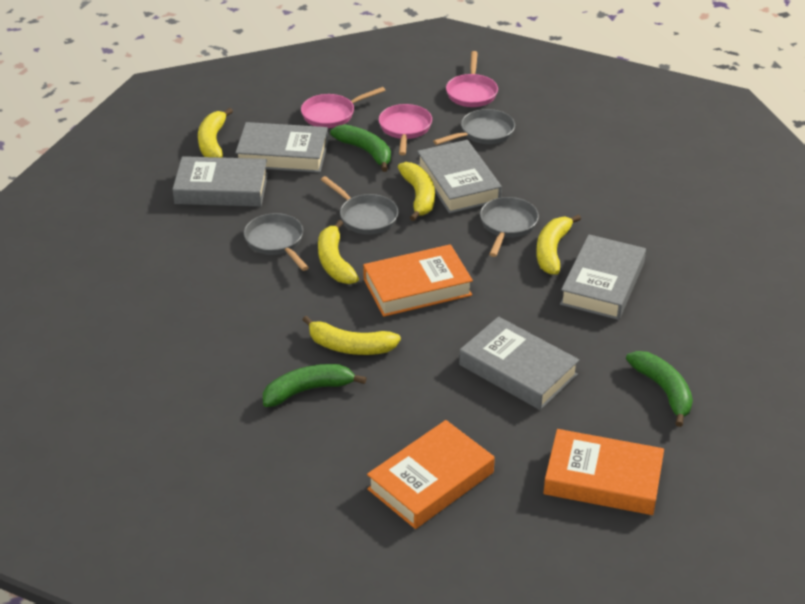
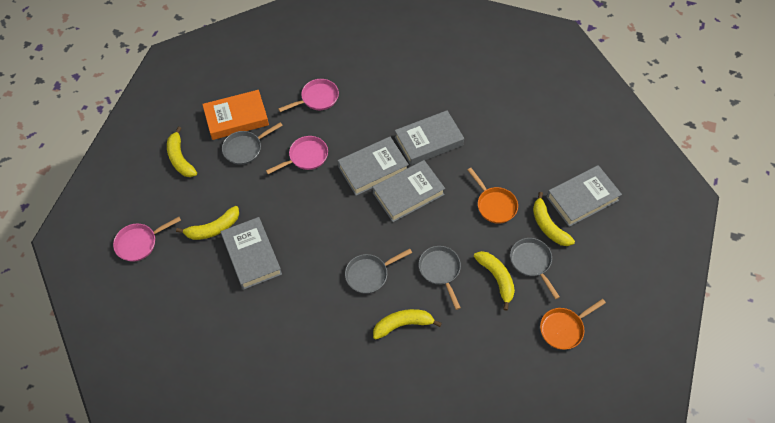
green banana: 3 -> 0
orange book: 3 -> 1
orange pan: 0 -> 2

